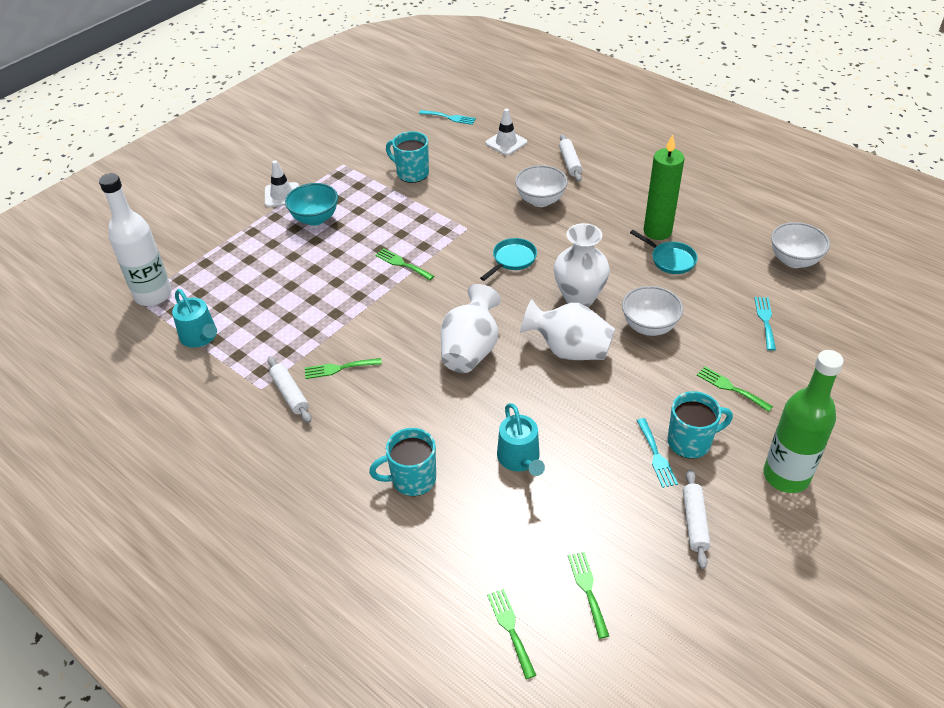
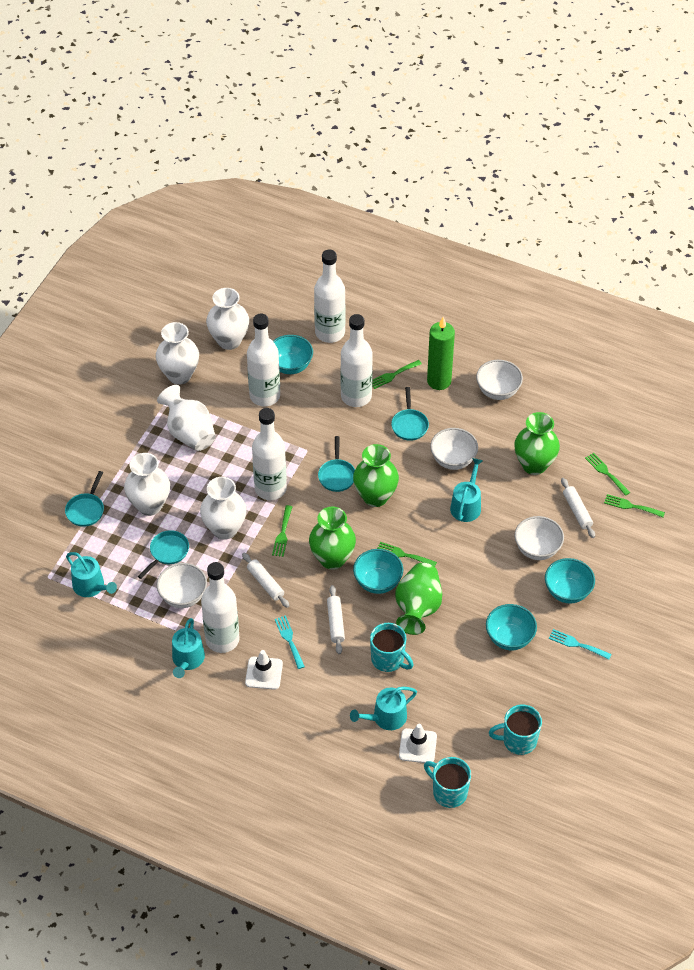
green bottle: 1 -> 0
green vase: 0 -> 4
turquoise bowl: 1 -> 4
turquoise fork: 3 -> 2
turquoise pan: 2 -> 4
turquoise watering can: 2 -> 4
white bottle: 1 -> 5
white bowl: 3 -> 4
white vase: 3 -> 5

